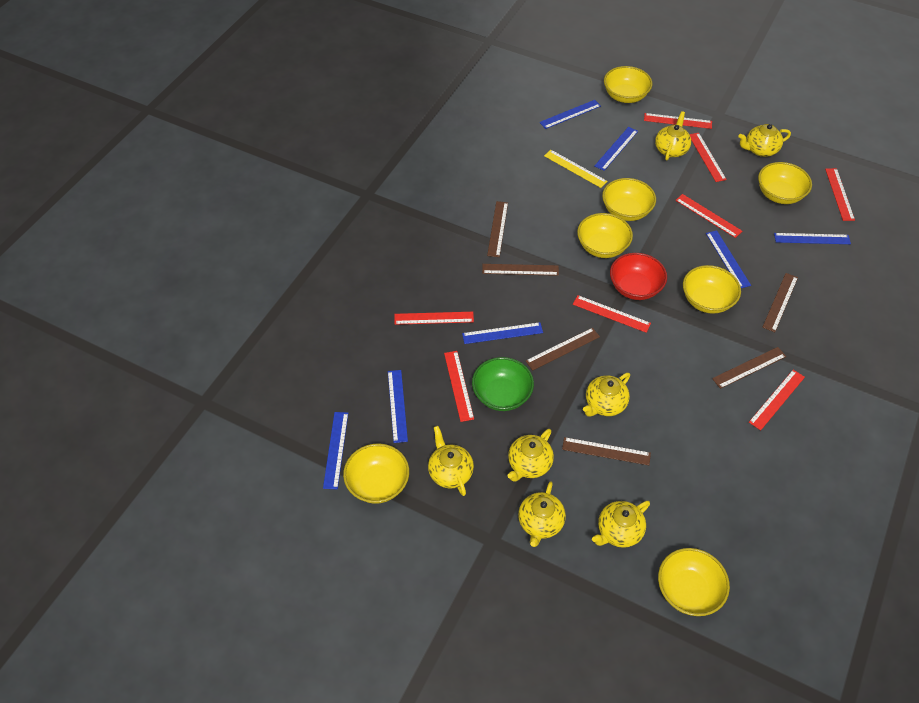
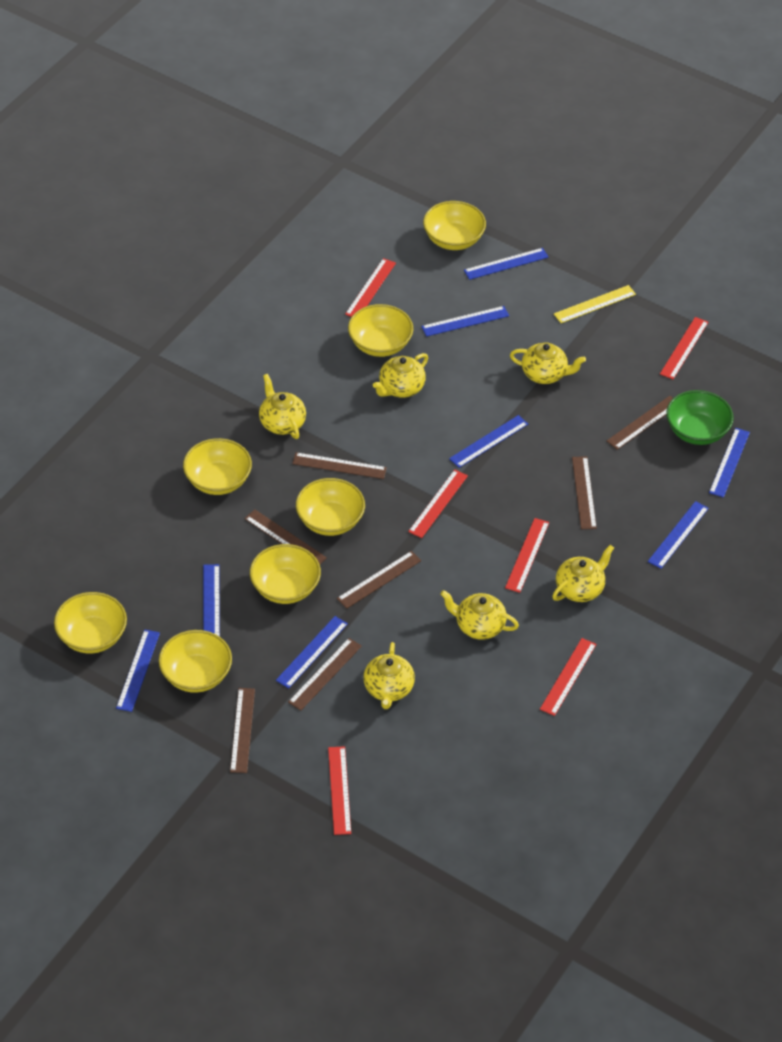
blue ruler: 7 -> 8
brown ruler: 6 -> 7
red bowl: 1 -> 0
red ruler: 8 -> 6
yellow teapot: 7 -> 6

